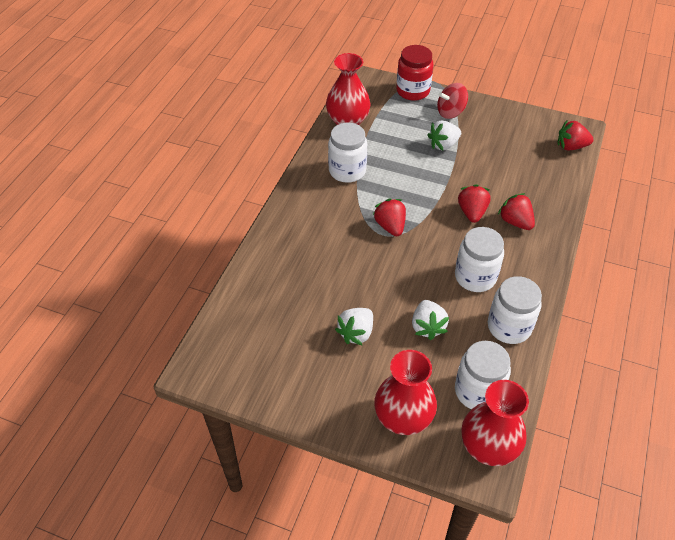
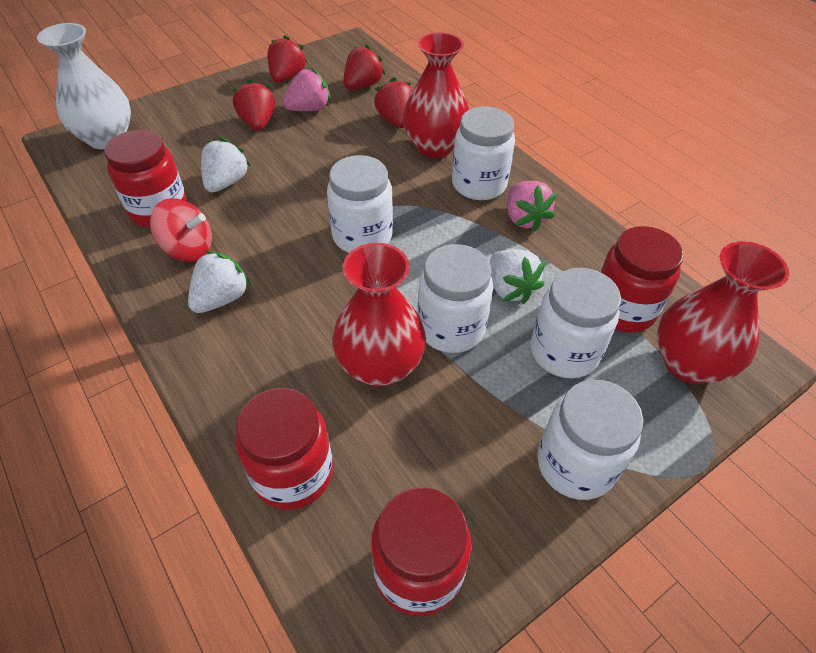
pink strawberry: 0 -> 2
red jar: 1 -> 4
white jar: 4 -> 5
white vase: 0 -> 1

